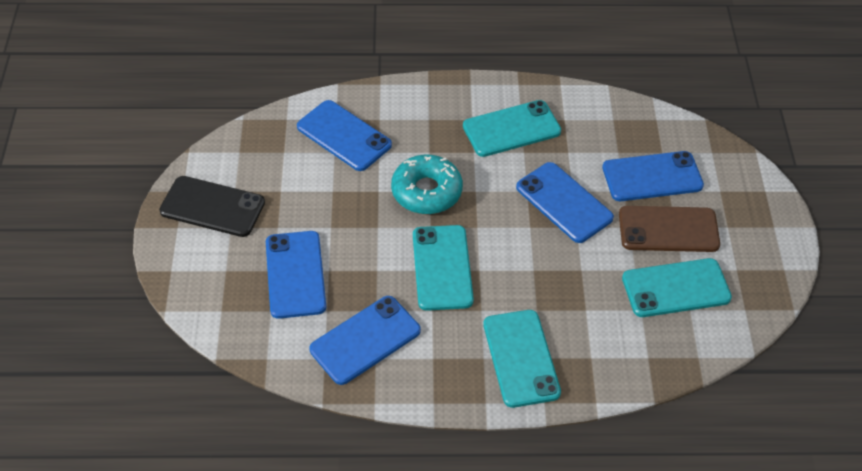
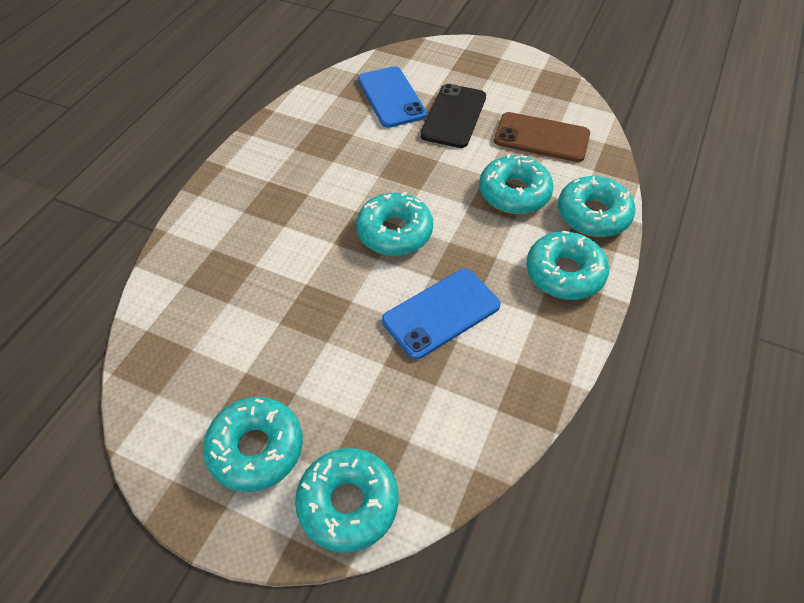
blue phone: 5 -> 2
turquoise donut: 1 -> 6
turquoise phone: 4 -> 0

